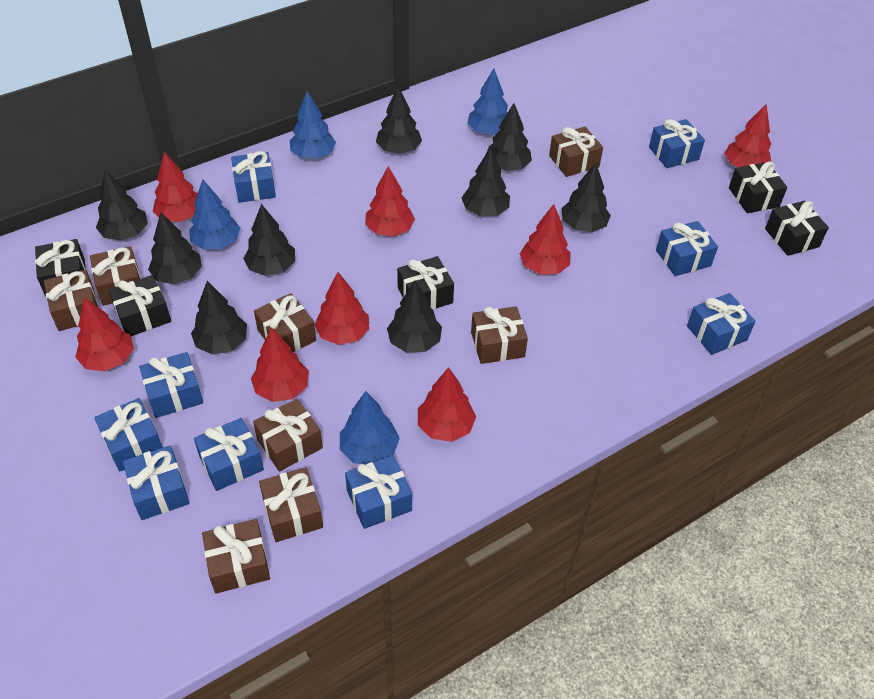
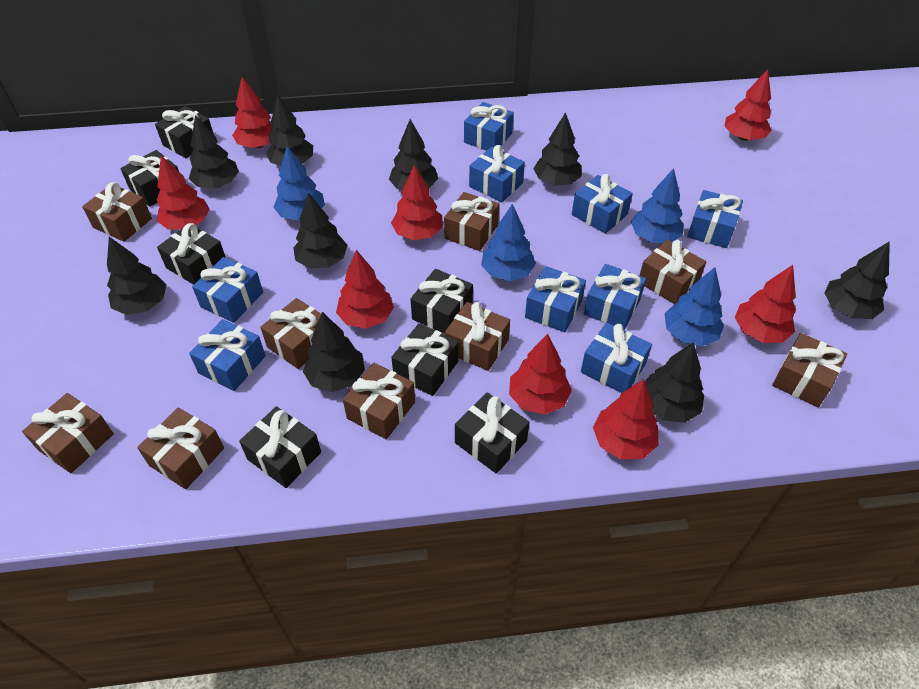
black gift: 5 -> 7
brown gift: 8 -> 9

